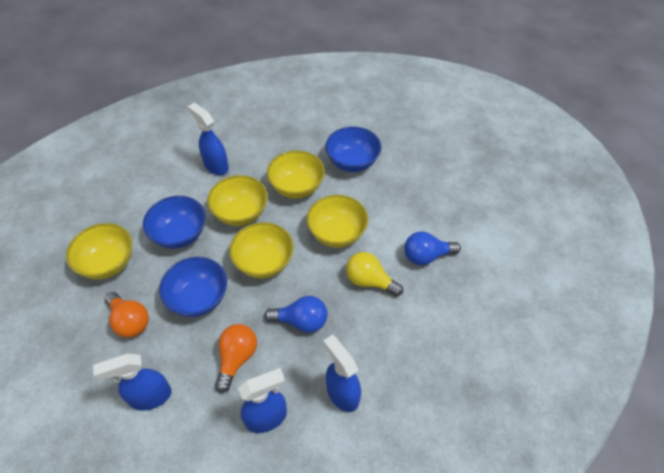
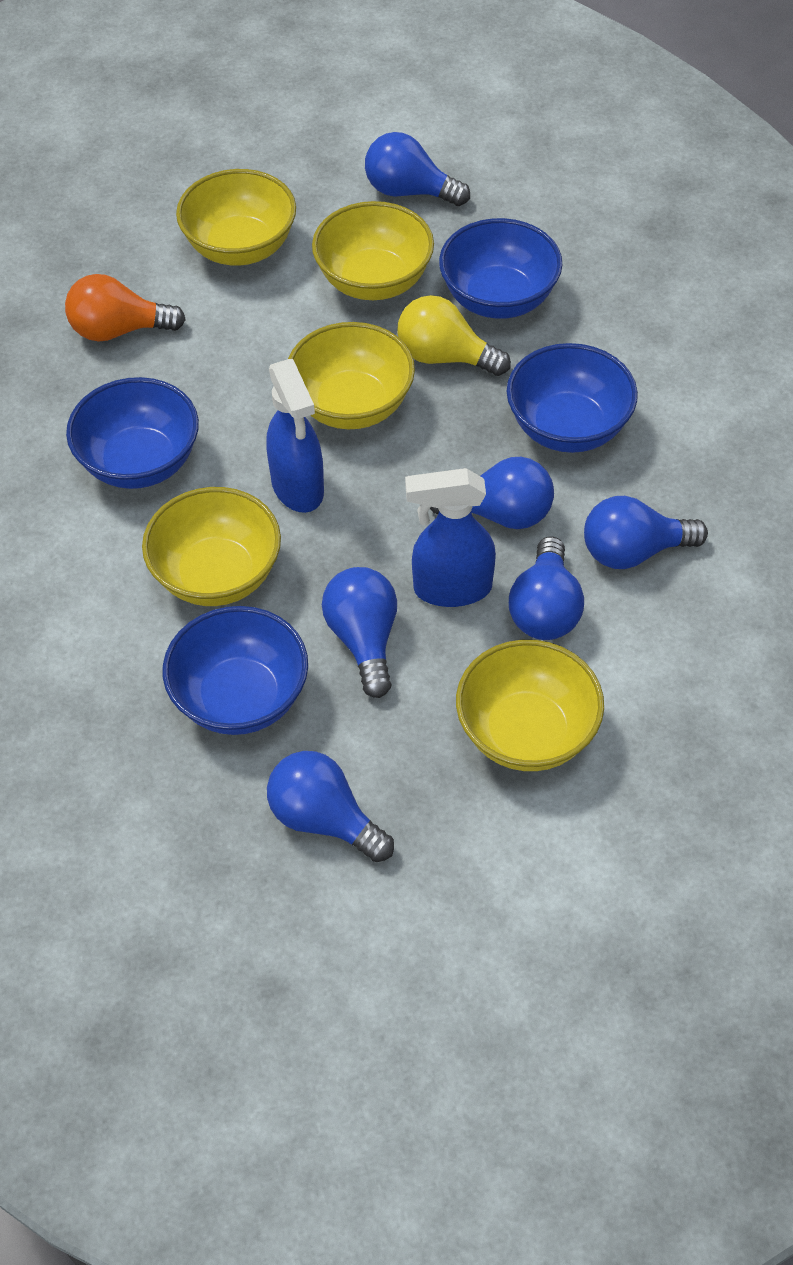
blue bowl: 3 -> 4
blue light bulb: 2 -> 6
blue spray bottle: 4 -> 2
orange light bulb: 2 -> 1

